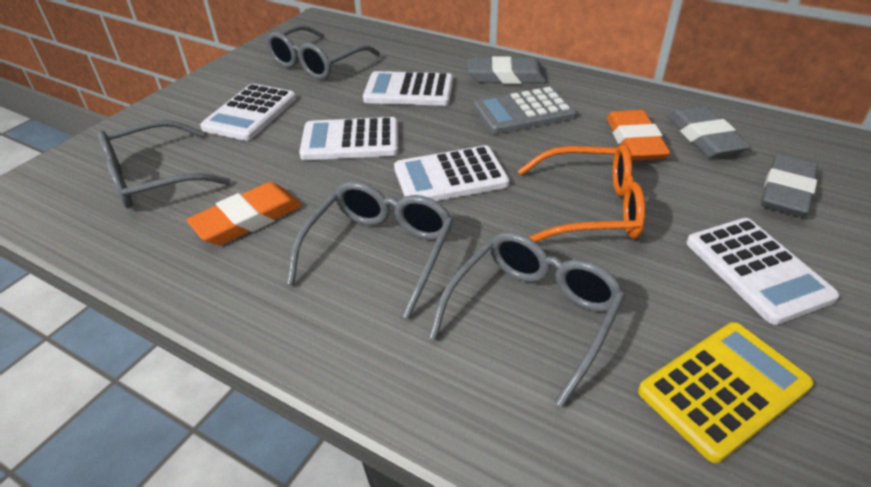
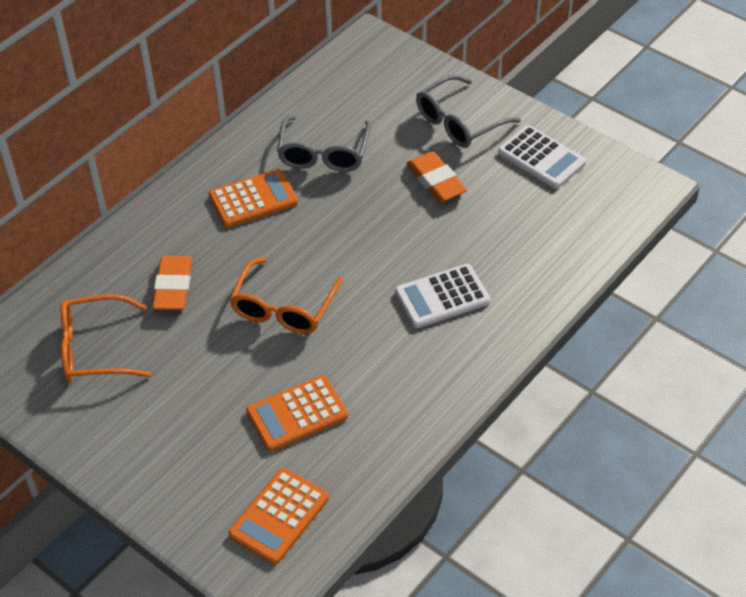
grey calculator: 1 -> 0
grey eraser: 3 -> 0
grey glasses: 4 -> 2
orange calculator: 0 -> 3
orange glasses: 1 -> 2
white calculator: 5 -> 2
yellow calculator: 1 -> 0

